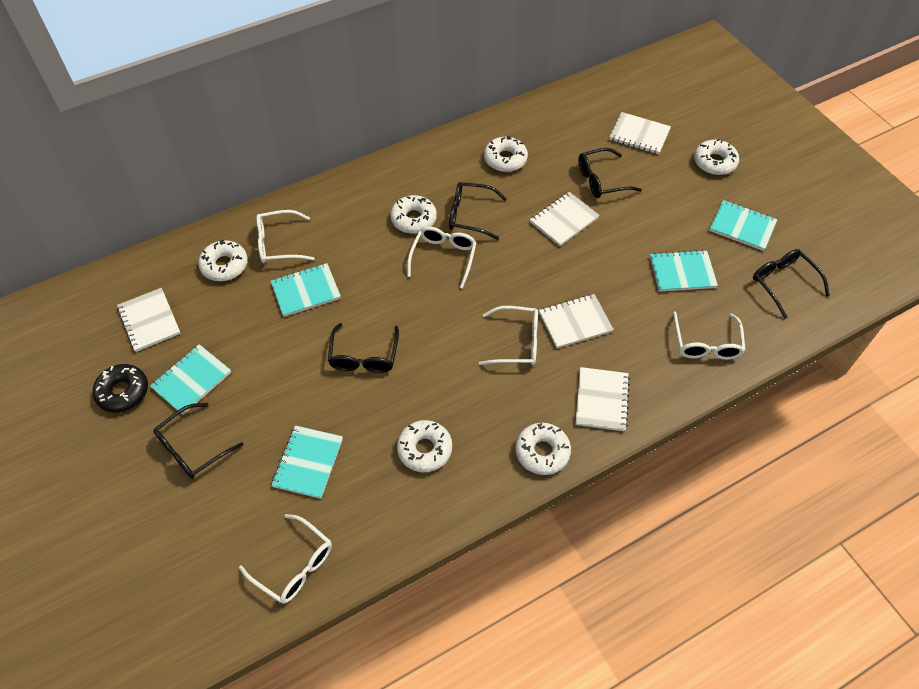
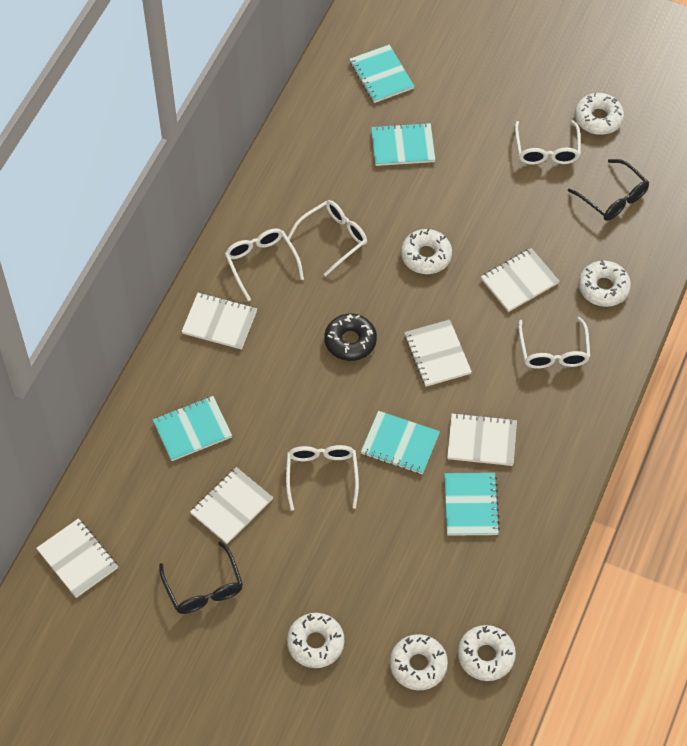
black glasses: 5 -> 2
white notebook: 5 -> 6

